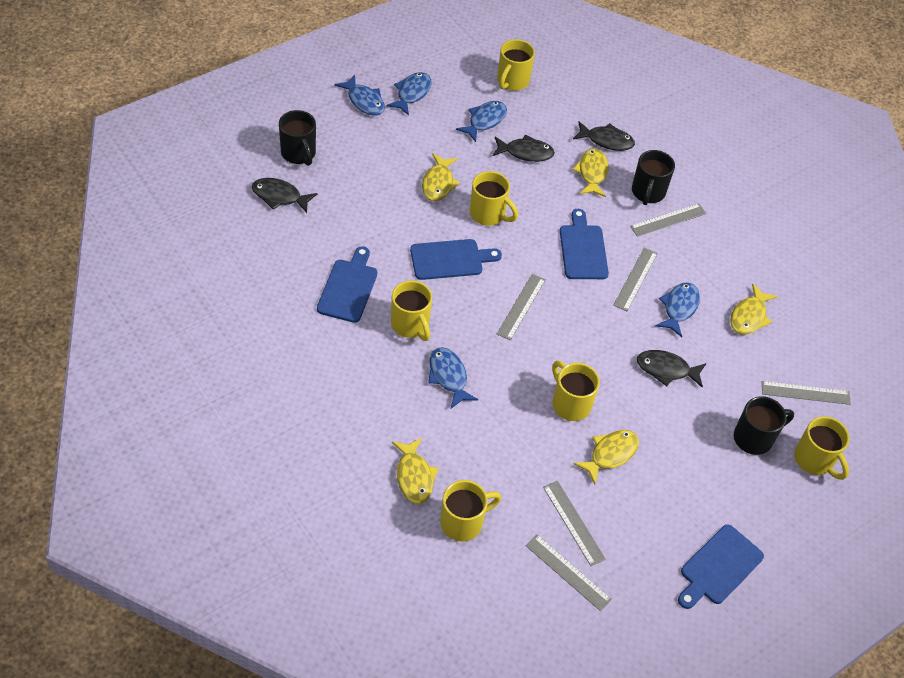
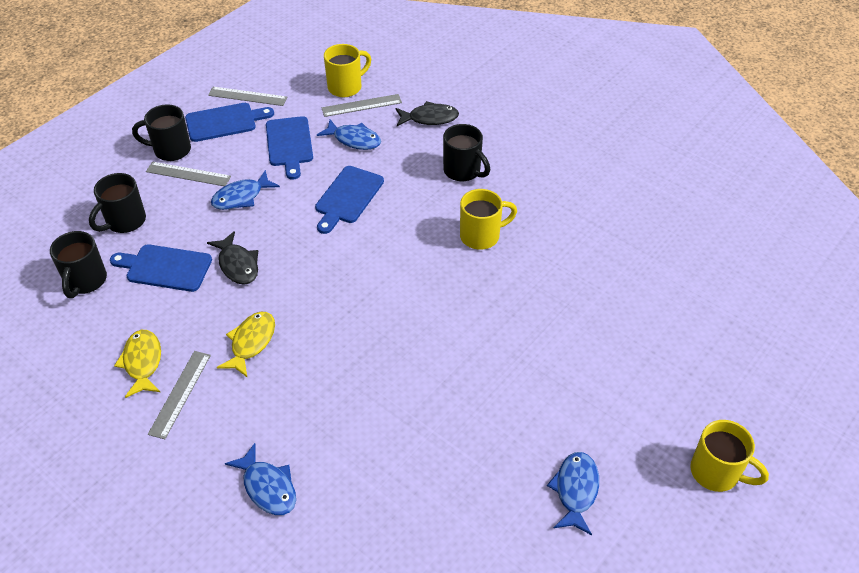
black fish: 4 -> 2
black mug: 3 -> 4
blue fish: 5 -> 4
grey ruler: 6 -> 4
yellow fish: 5 -> 2
yellow mug: 6 -> 3

